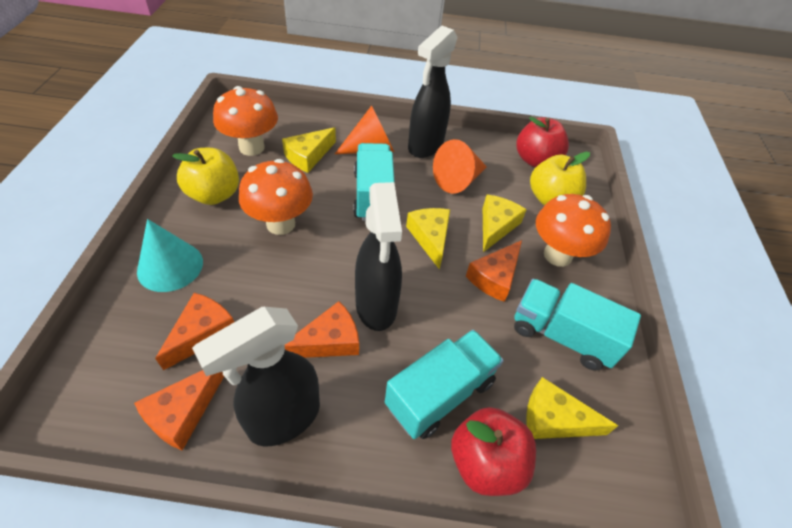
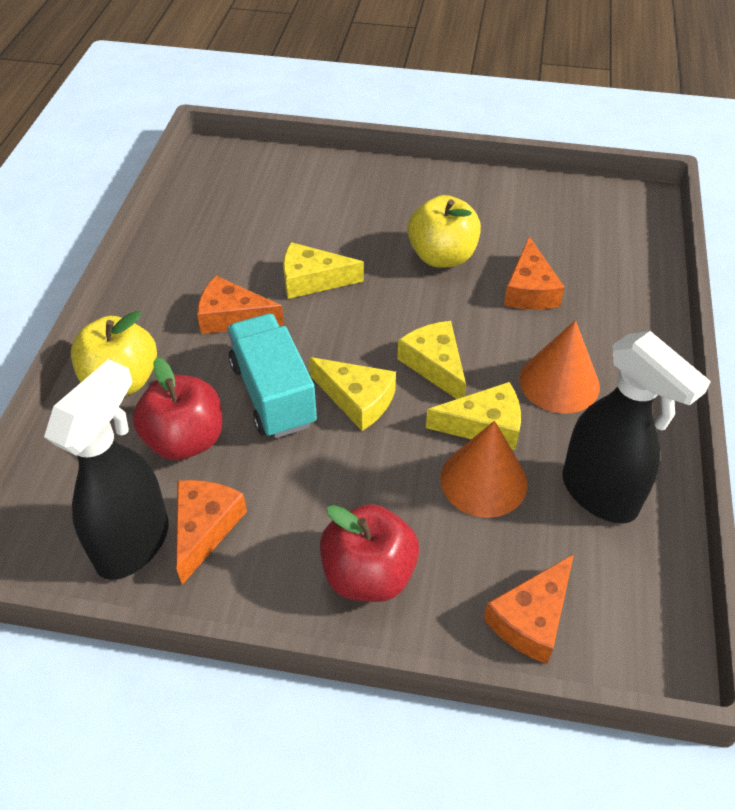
black spray bottle: 3 -> 2
orange mushroom: 3 -> 0
turquoise cone: 1 -> 0
turquoise truck: 3 -> 1

